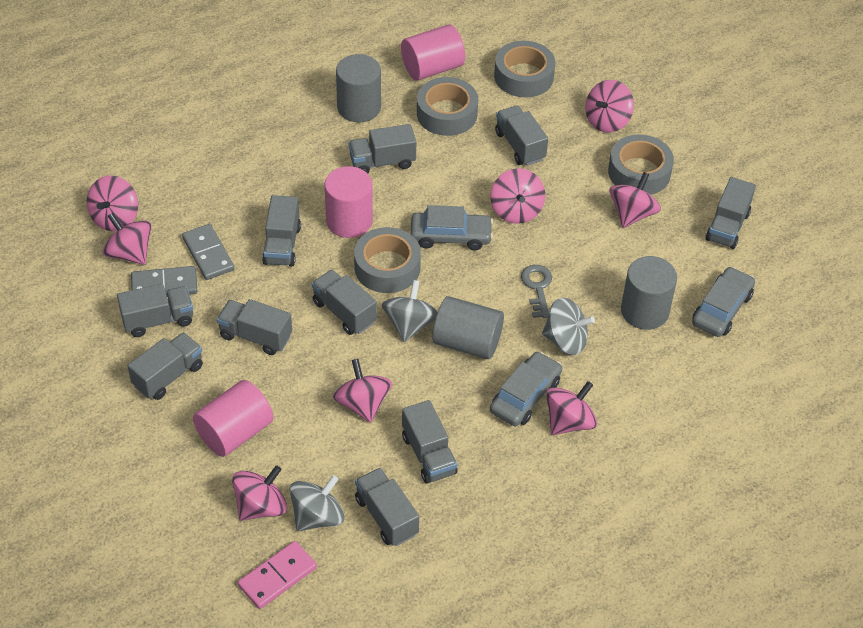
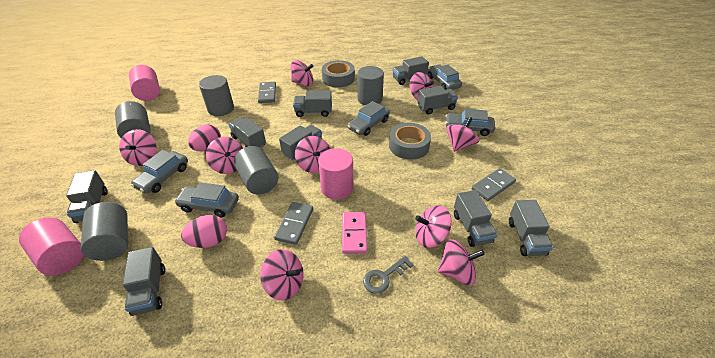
grey car: 3 -> 5
grey cylinder: 3 -> 5
grey domino: 2 -> 3
grey spinning top: 3 -> 0
grey tape: 4 -> 2
grey truck: 10 -> 9
pink egg: 0 -> 2
pink spinning top: 8 -> 9

